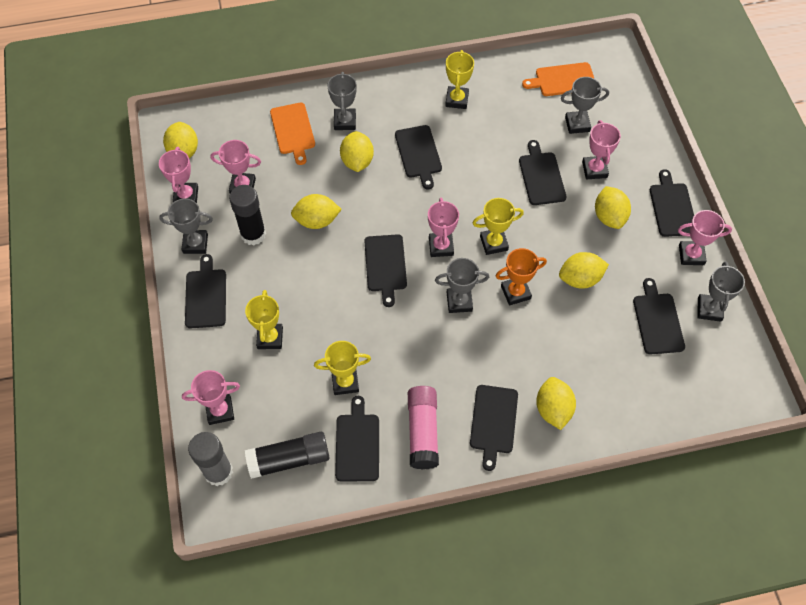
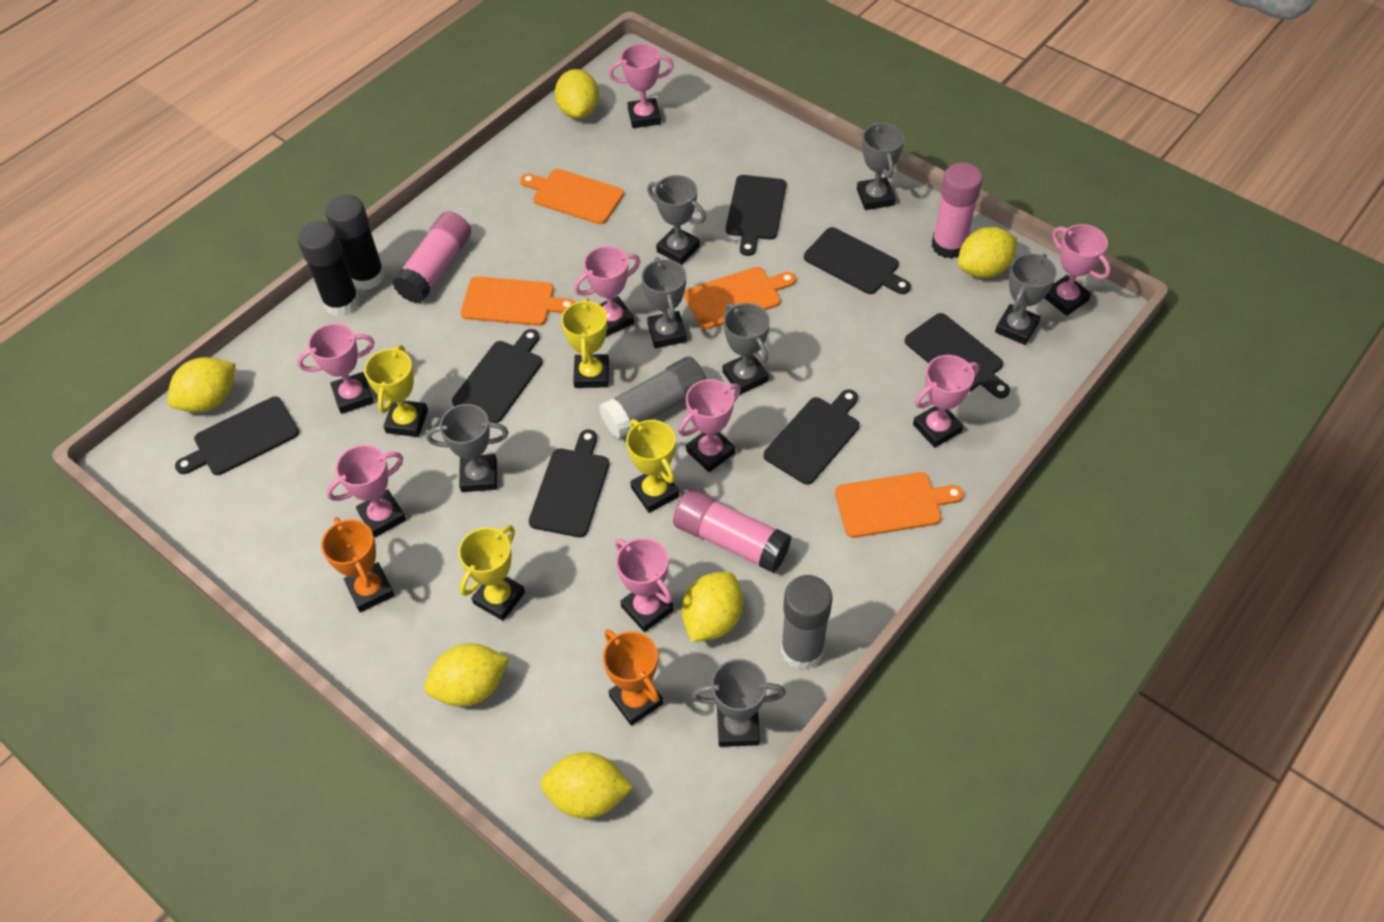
black cutting board: 8 -> 7
grey glue stick: 1 -> 2
grey trophy: 5 -> 7
orange cutting board: 2 -> 4
orange trophy: 1 -> 2
pink glue stick: 1 -> 3
pink trophy: 6 -> 8

